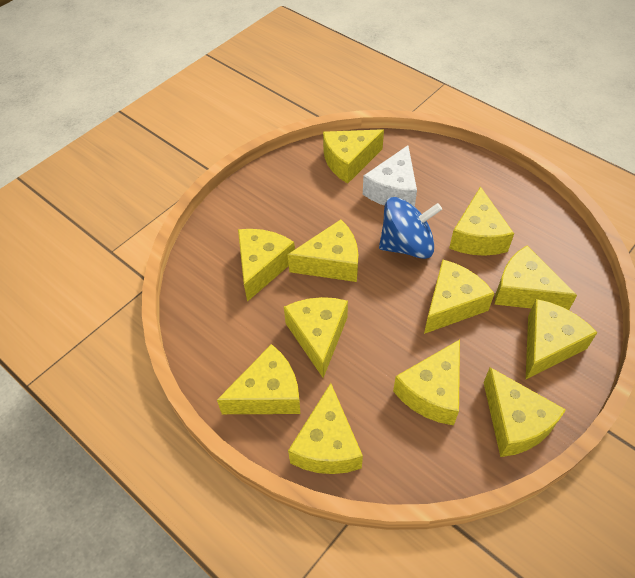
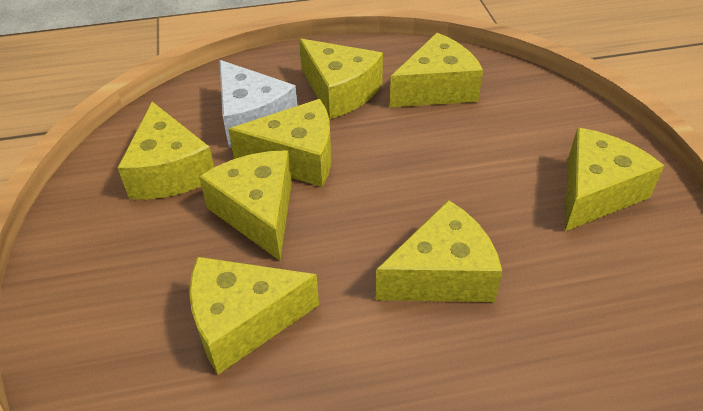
blue spinning top: 1 -> 0
yellow cheese: 12 -> 8

